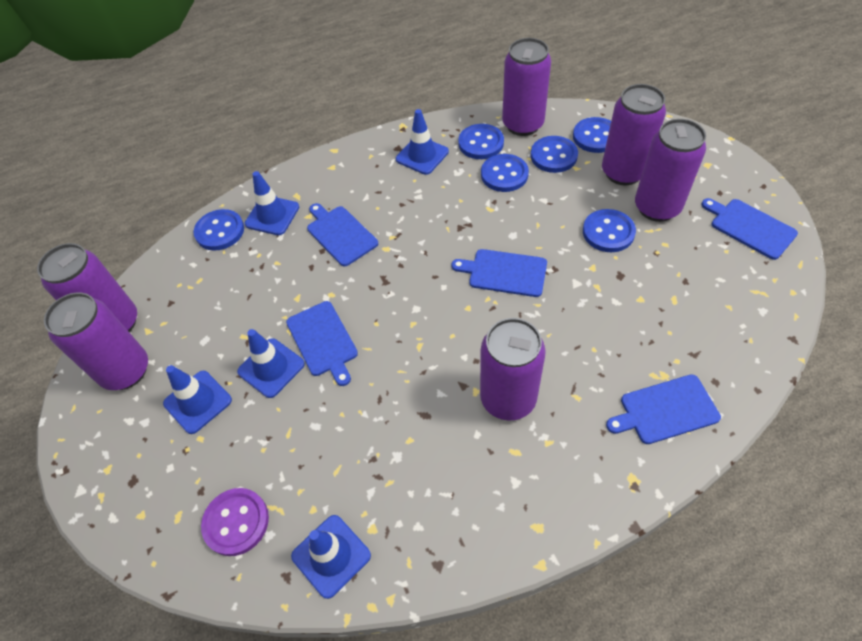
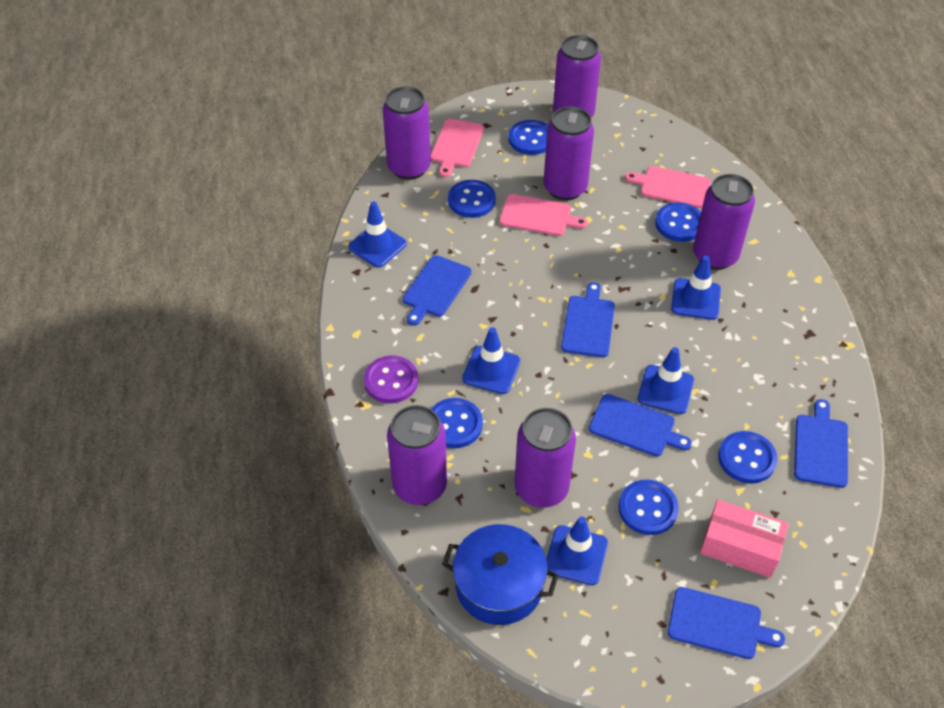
blue pot: 0 -> 1
pink box: 0 -> 1
pink cutting board: 0 -> 3

